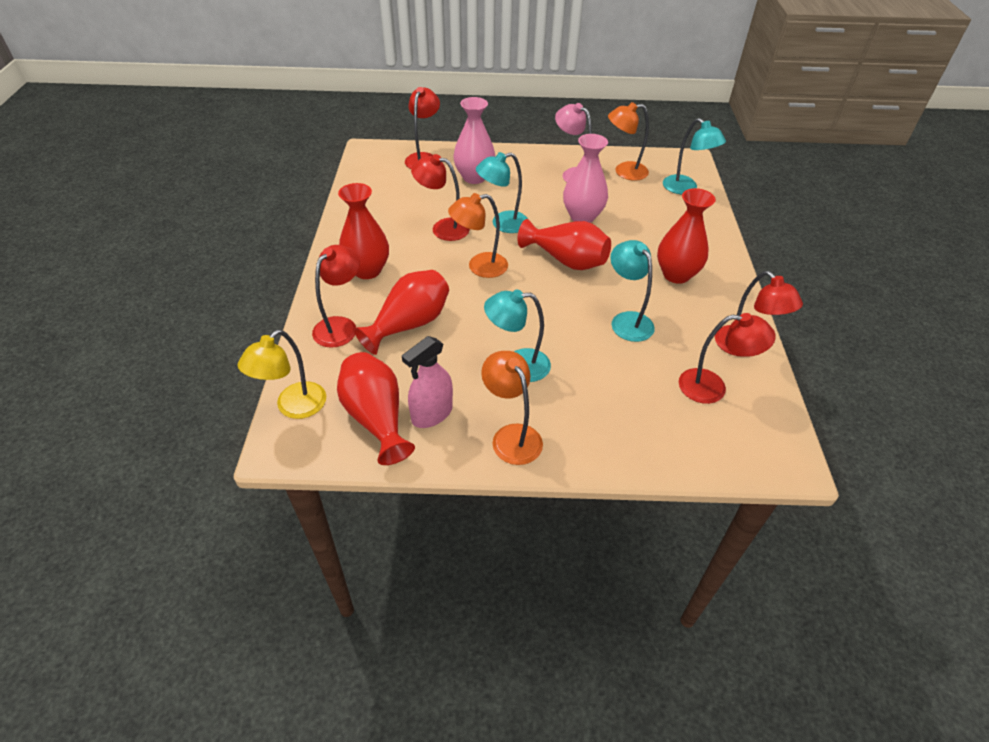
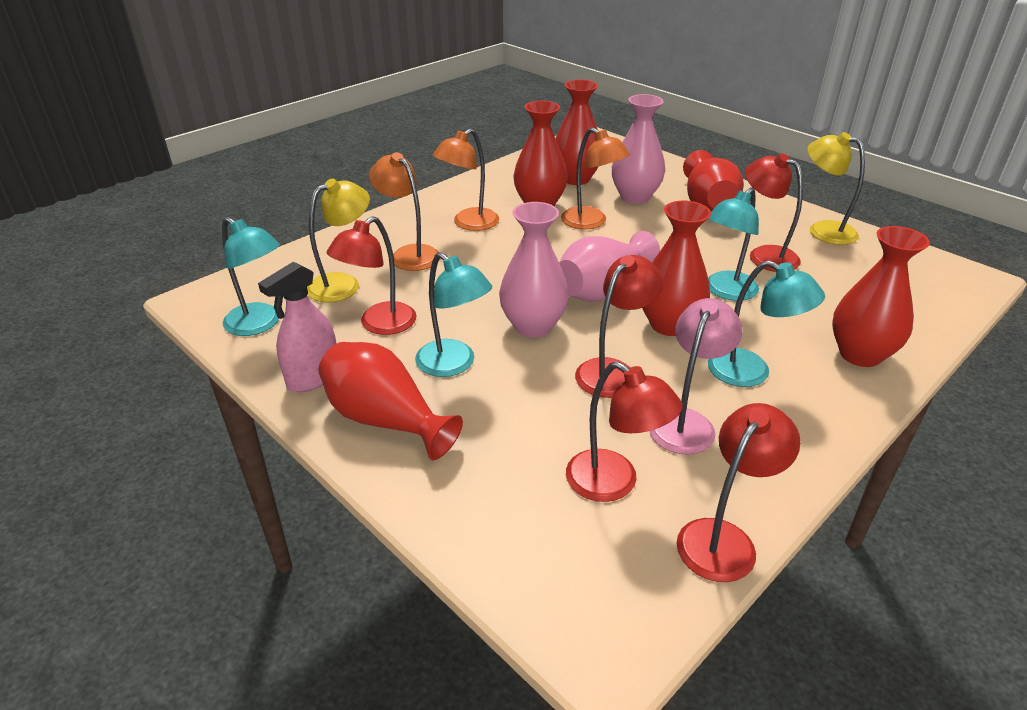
pink vase: 2 -> 3
red vase: 5 -> 6
yellow lamp: 1 -> 2

